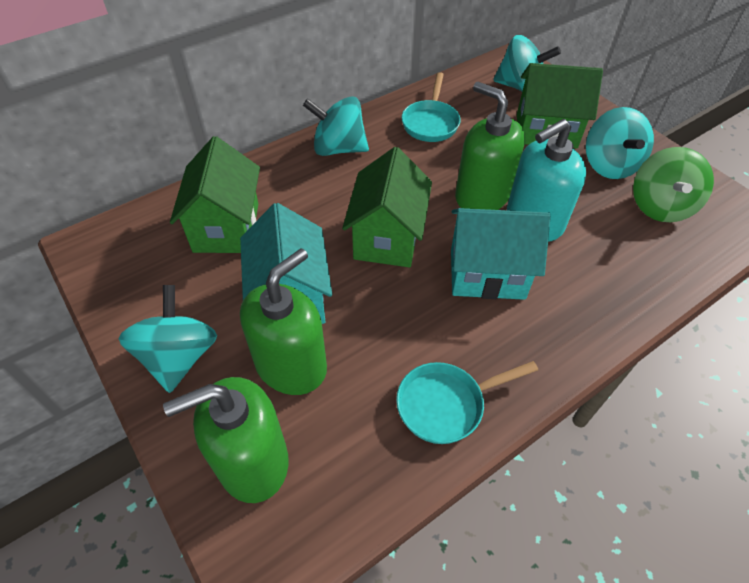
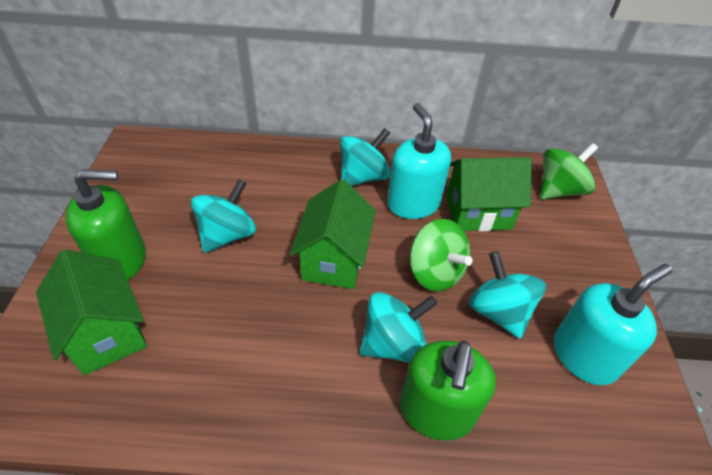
green soap dispenser: 3 -> 2
green spinning top: 1 -> 2
turquoise house: 2 -> 0
turquoise pan: 2 -> 0
turquoise soap dispenser: 1 -> 2

